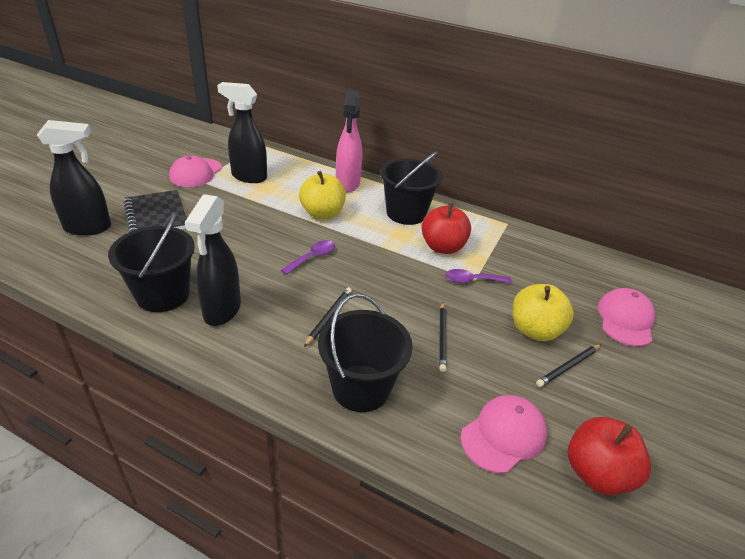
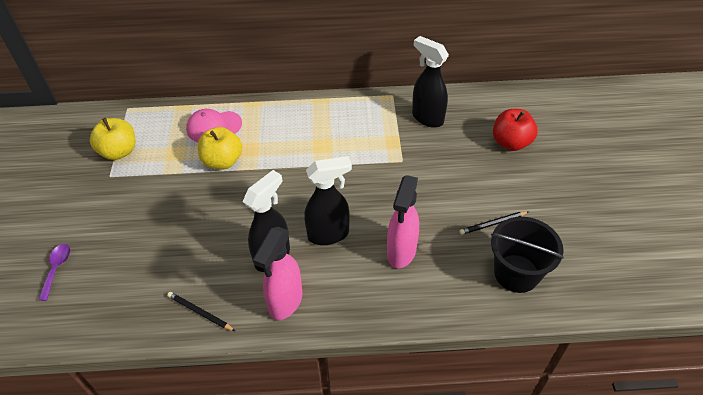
black bucket: 3 -> 1
black notebook: 1 -> 0
black pencil: 3 -> 2
pink cap: 3 -> 1
pink spray bottle: 1 -> 2
purple spoon: 2 -> 1
red apple: 2 -> 1

